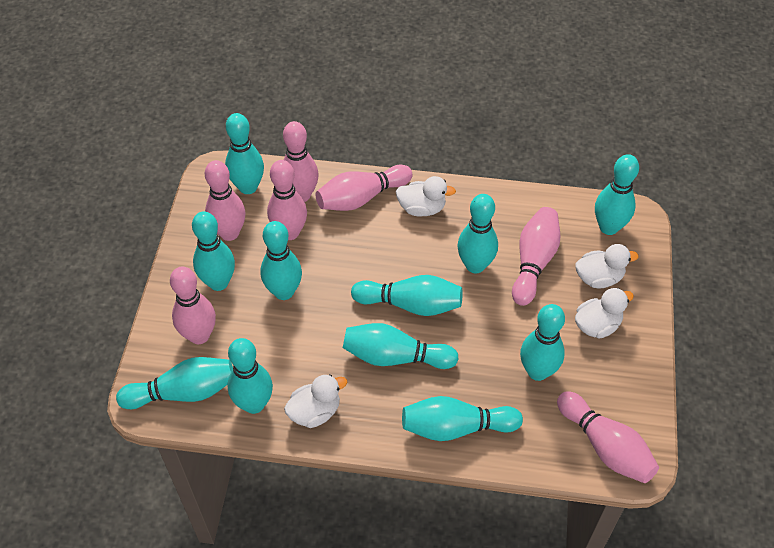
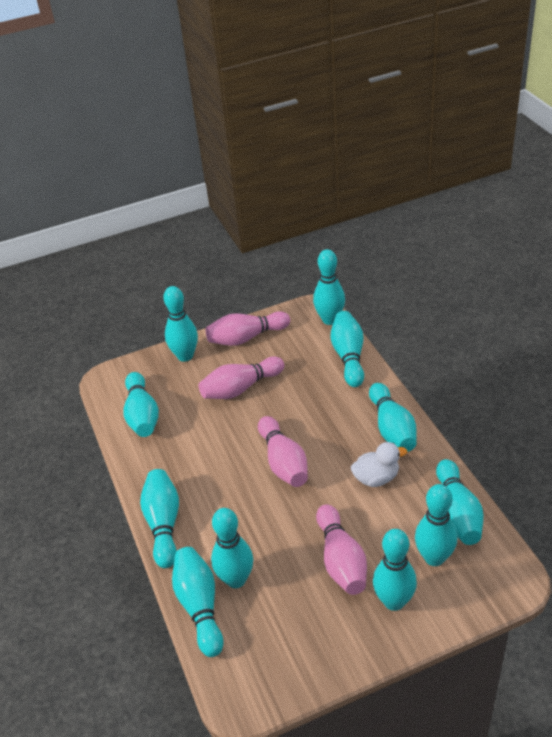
pink bowling pin: 7 -> 4
white duck: 4 -> 1

